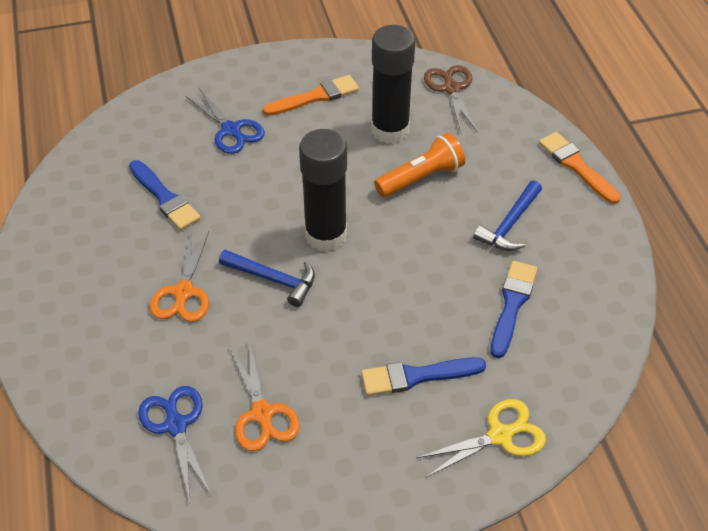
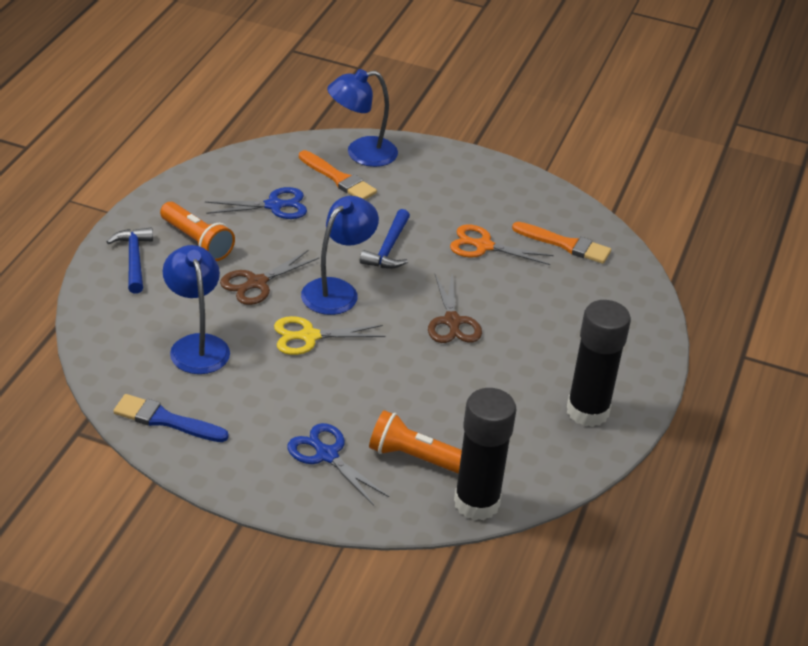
blue brush: 3 -> 1
blue lamp: 0 -> 3
brown scissors: 1 -> 2
orange flashlight: 1 -> 2
orange scissors: 2 -> 1

